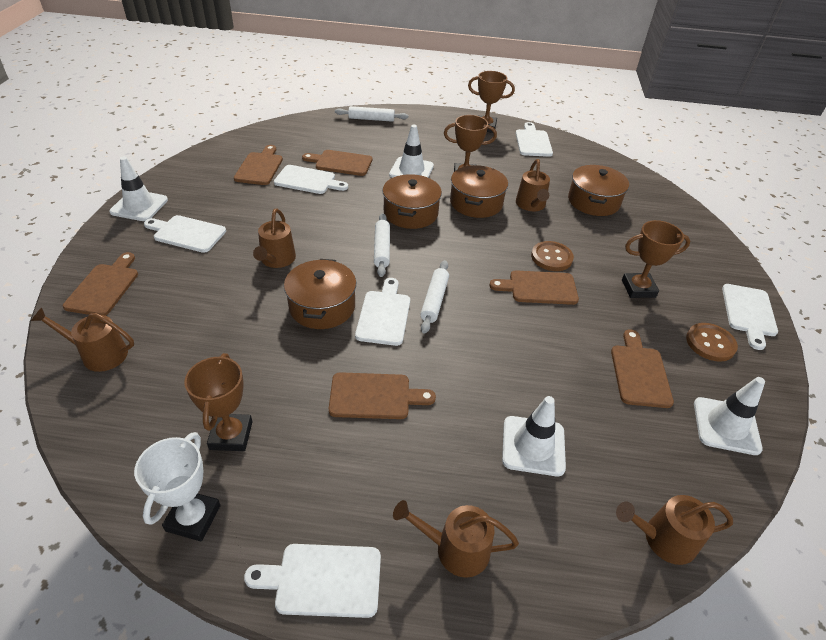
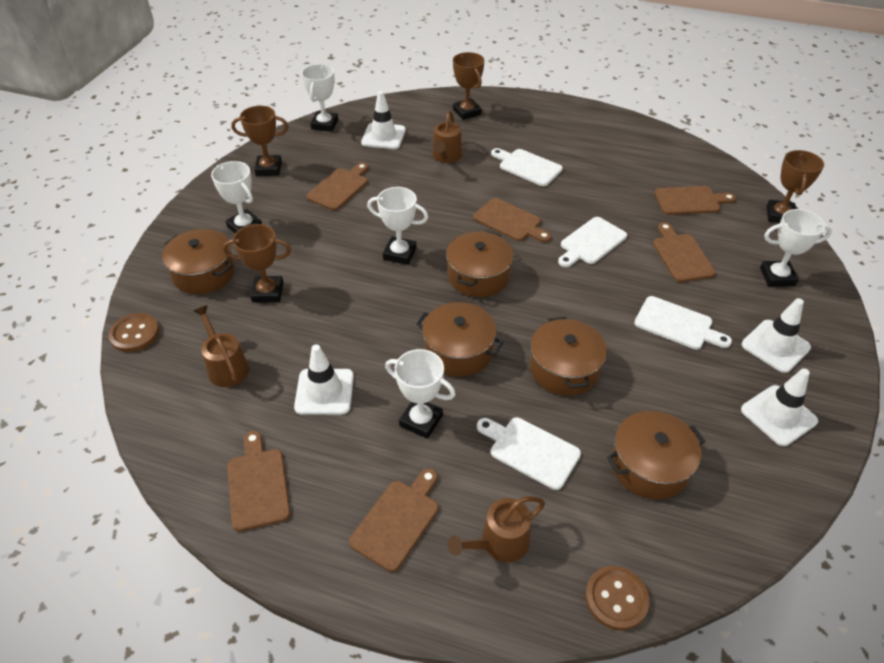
brown pot: 4 -> 5
brown watering can: 5 -> 3
white cutting board: 6 -> 4
white rolling pin: 3 -> 0
white trophy: 1 -> 5

